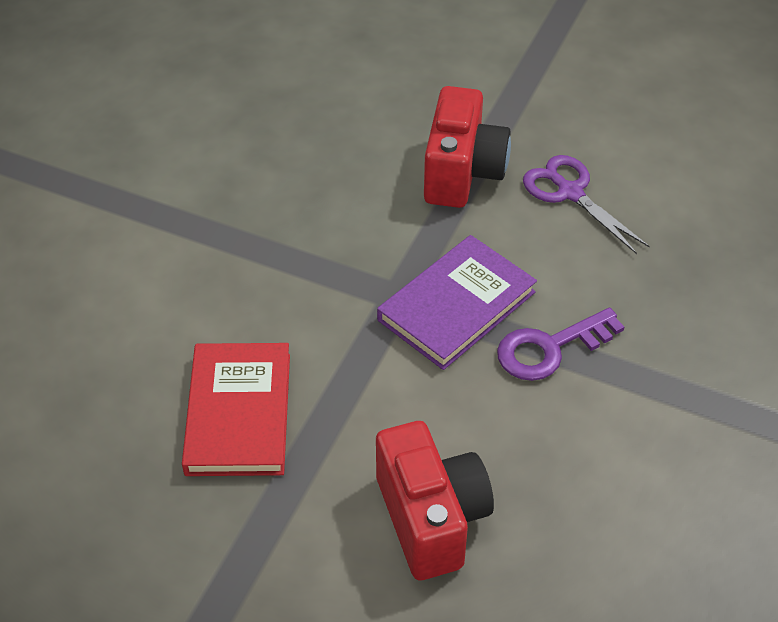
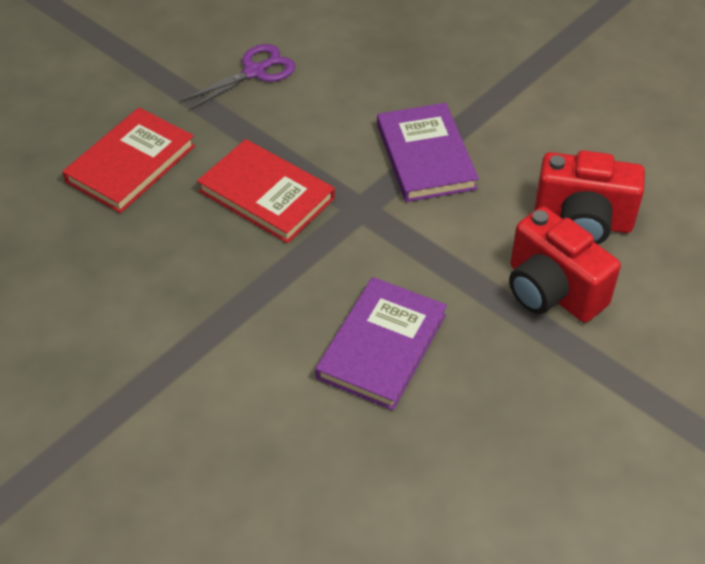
purple book: 1 -> 2
purple key: 1 -> 0
red book: 1 -> 2

